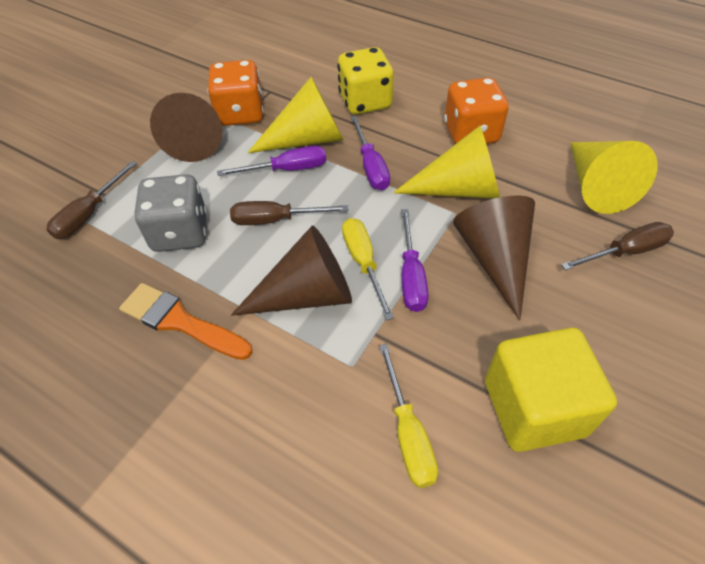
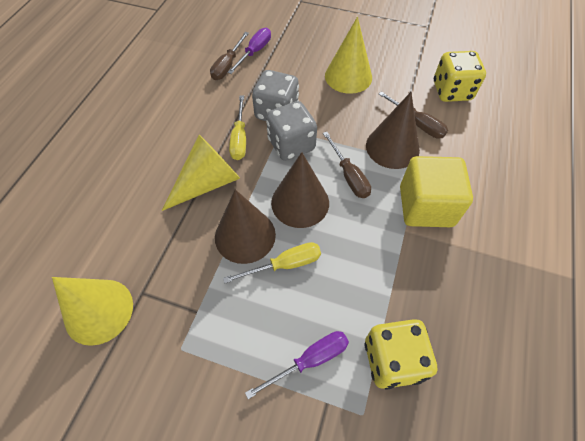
grey dice: 1 -> 2
orange brush: 1 -> 0
orange dice: 2 -> 0
purple screwdriver: 3 -> 2
yellow dice: 1 -> 2

